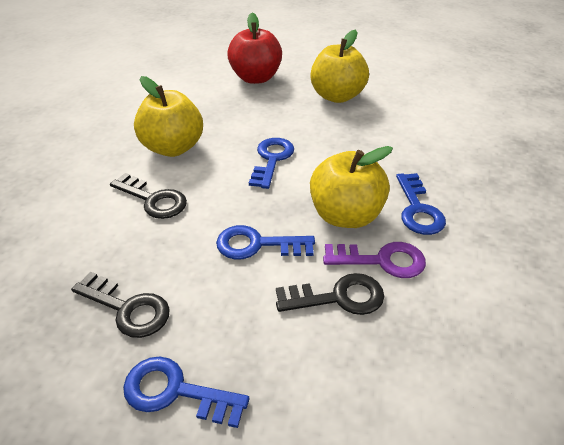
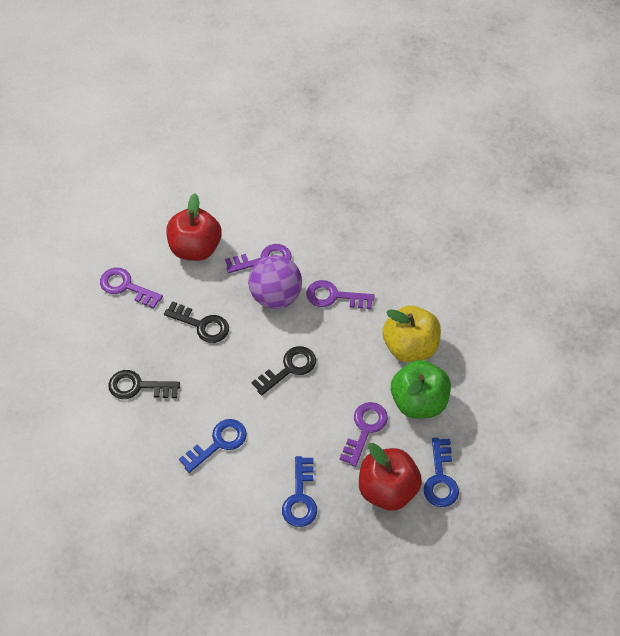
blue key: 4 -> 3
green apple: 0 -> 1
purple ball: 0 -> 1
purple key: 1 -> 4
red apple: 1 -> 2
yellow apple: 3 -> 1

